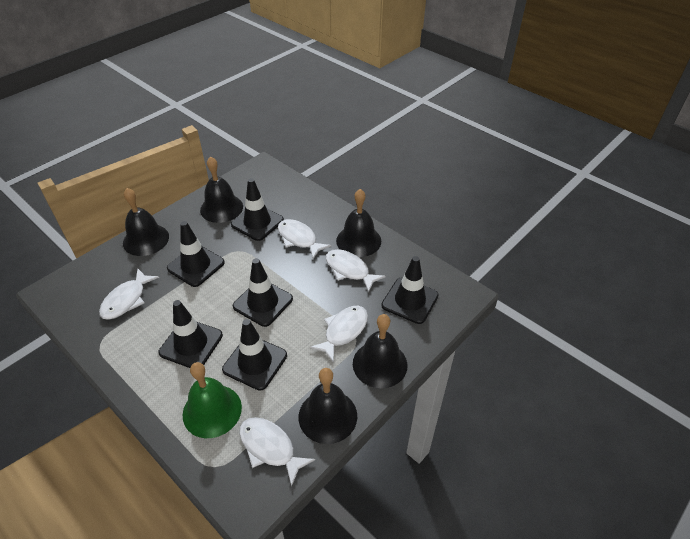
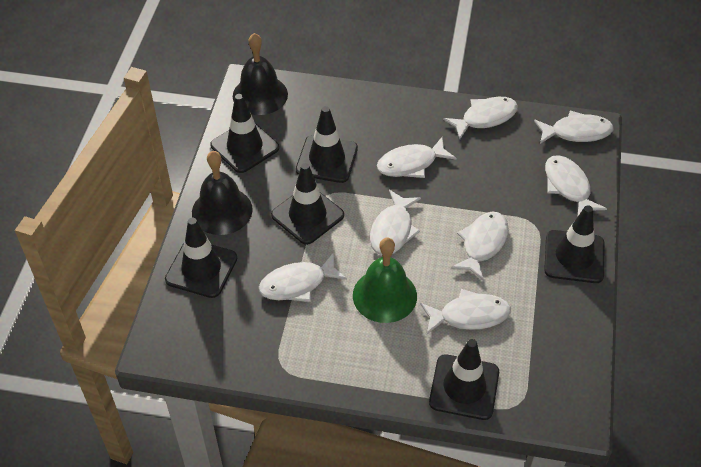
black bell: 5 -> 2
white fish: 5 -> 8

